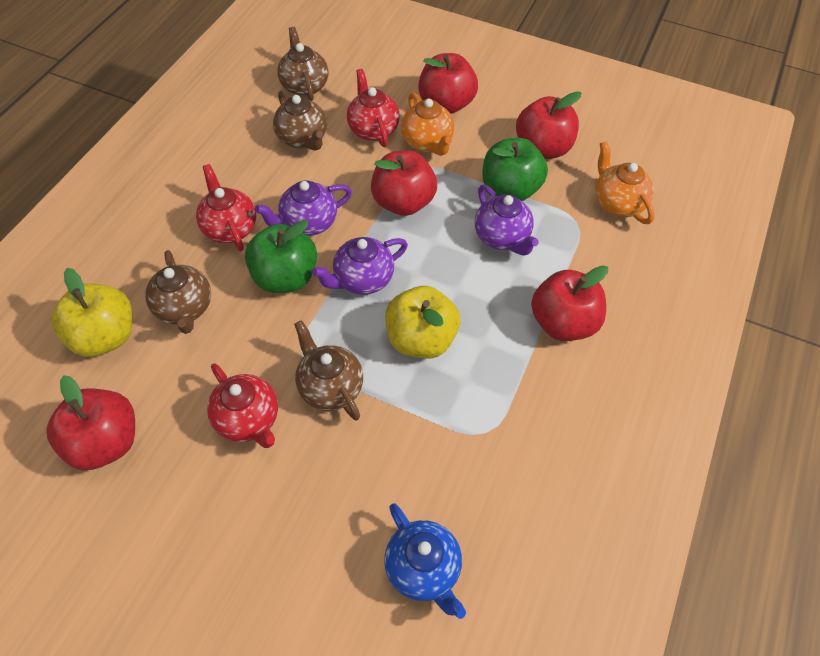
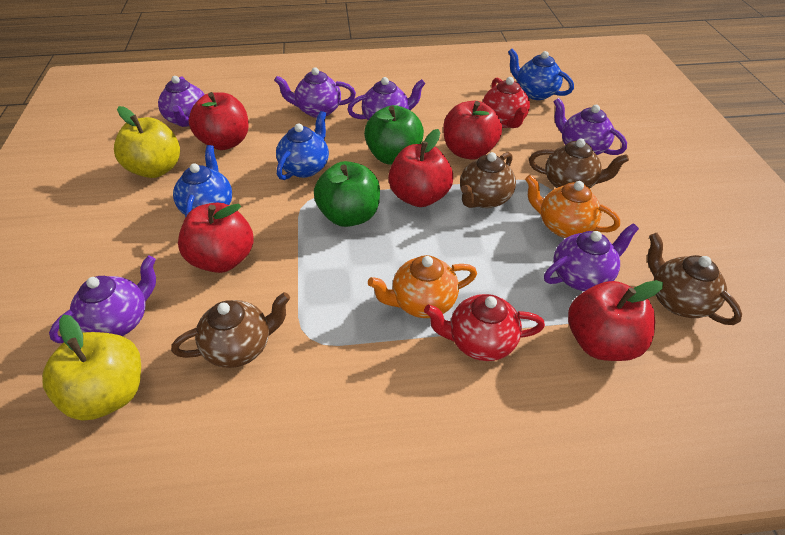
blue teapot: 1 -> 3
purple teapot: 3 -> 6
red teapot: 3 -> 2

